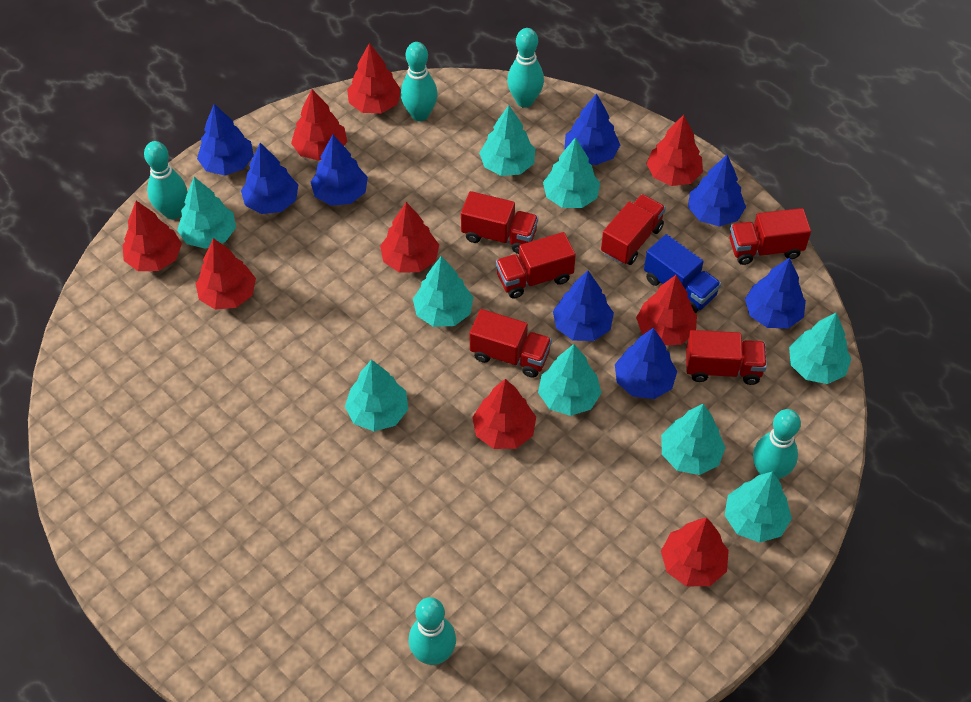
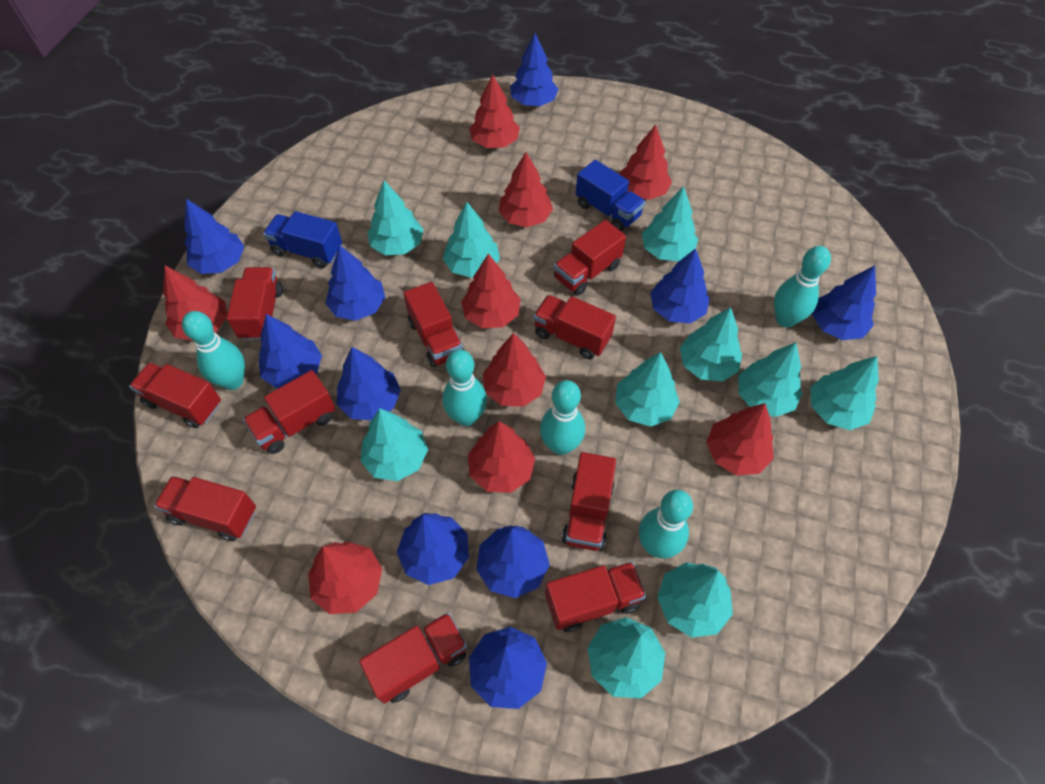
blue tree: 8 -> 10
blue truck: 1 -> 2
red truck: 6 -> 10
turquoise tree: 9 -> 10

